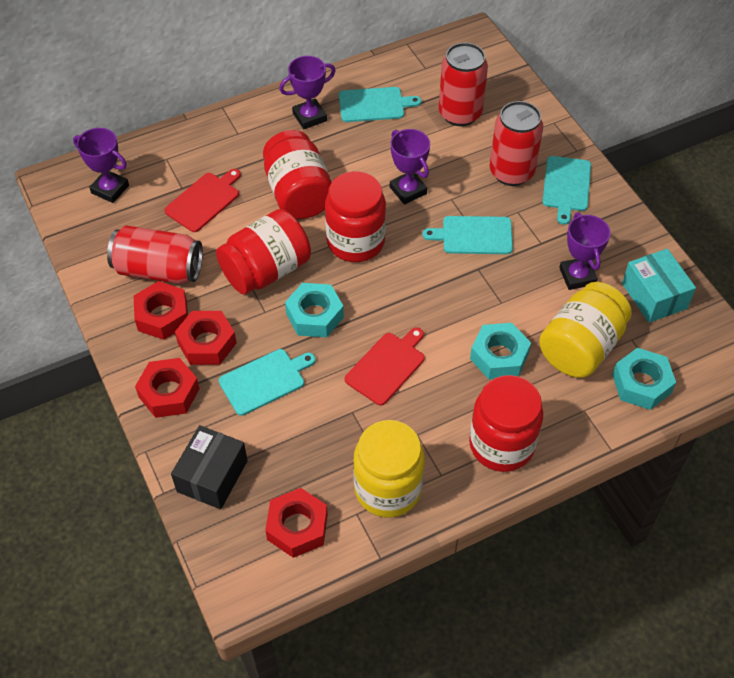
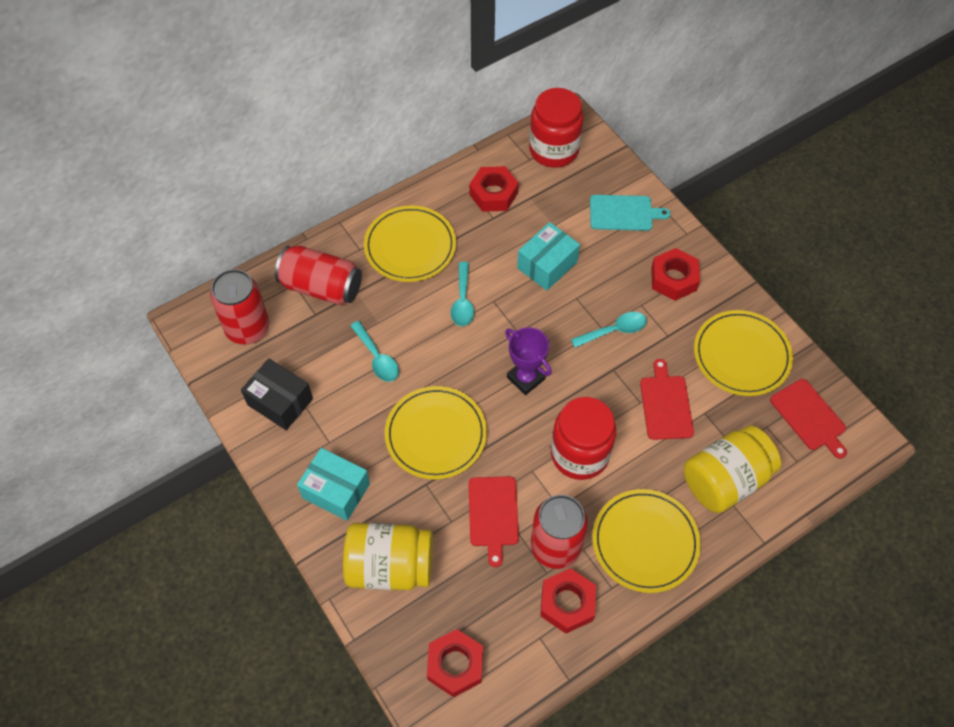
purple trophy: 4 -> 1
red cutting board: 2 -> 3
red jar: 4 -> 2
turquoise box: 1 -> 2
turquoise cutting board: 4 -> 1
turquoise nut: 3 -> 0
turquoise spoon: 0 -> 3
yellow plate: 0 -> 4

